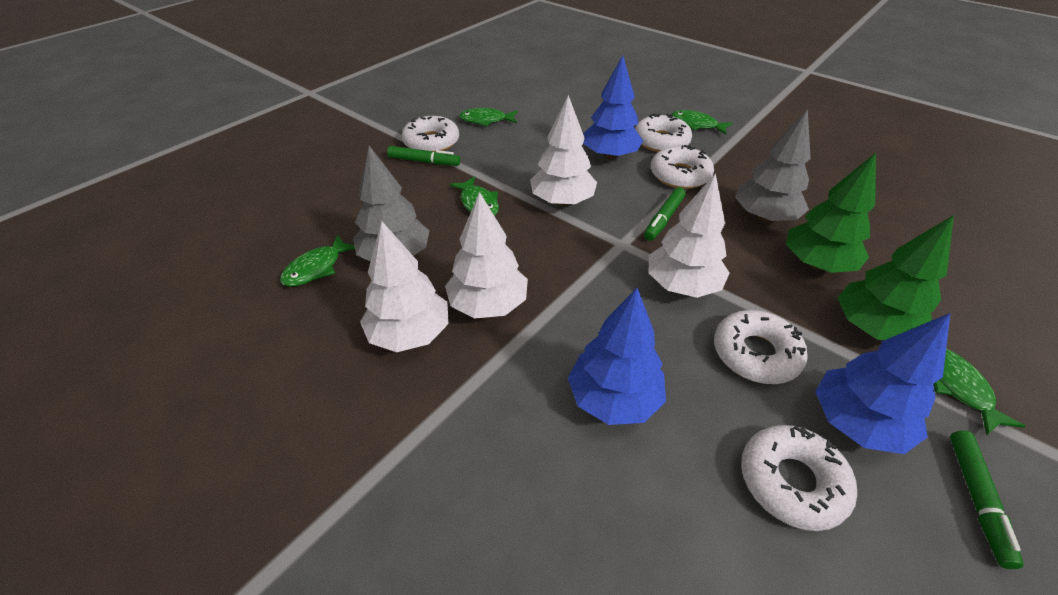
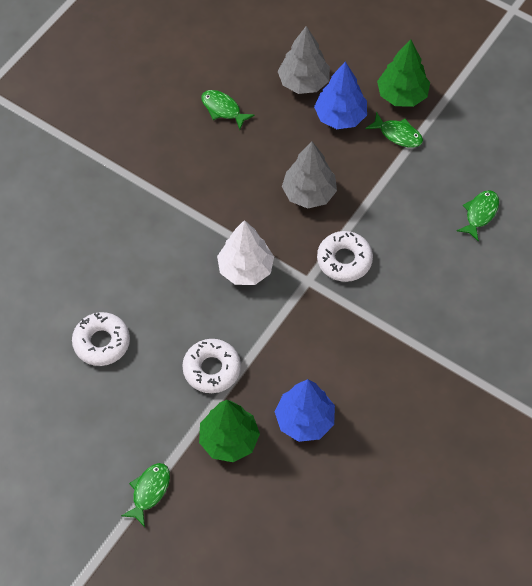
blue tree: 3 -> 2
green fish: 5 -> 4
green marker: 3 -> 0
white donut: 5 -> 3
white tree: 4 -> 1

